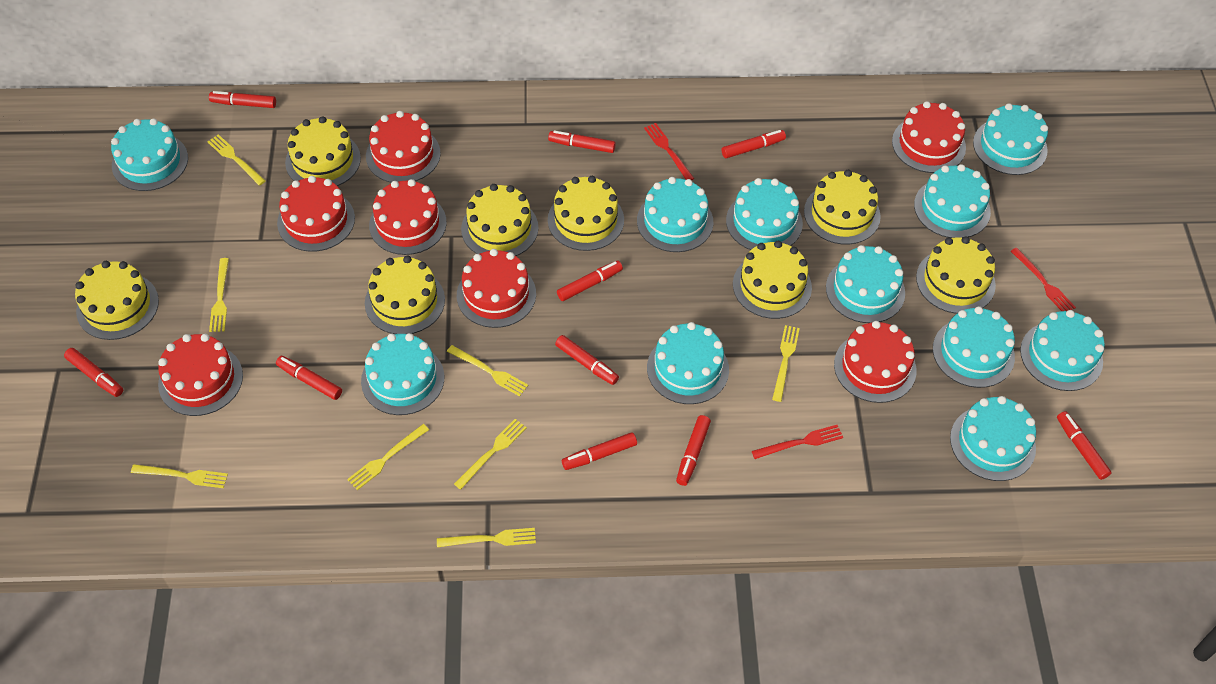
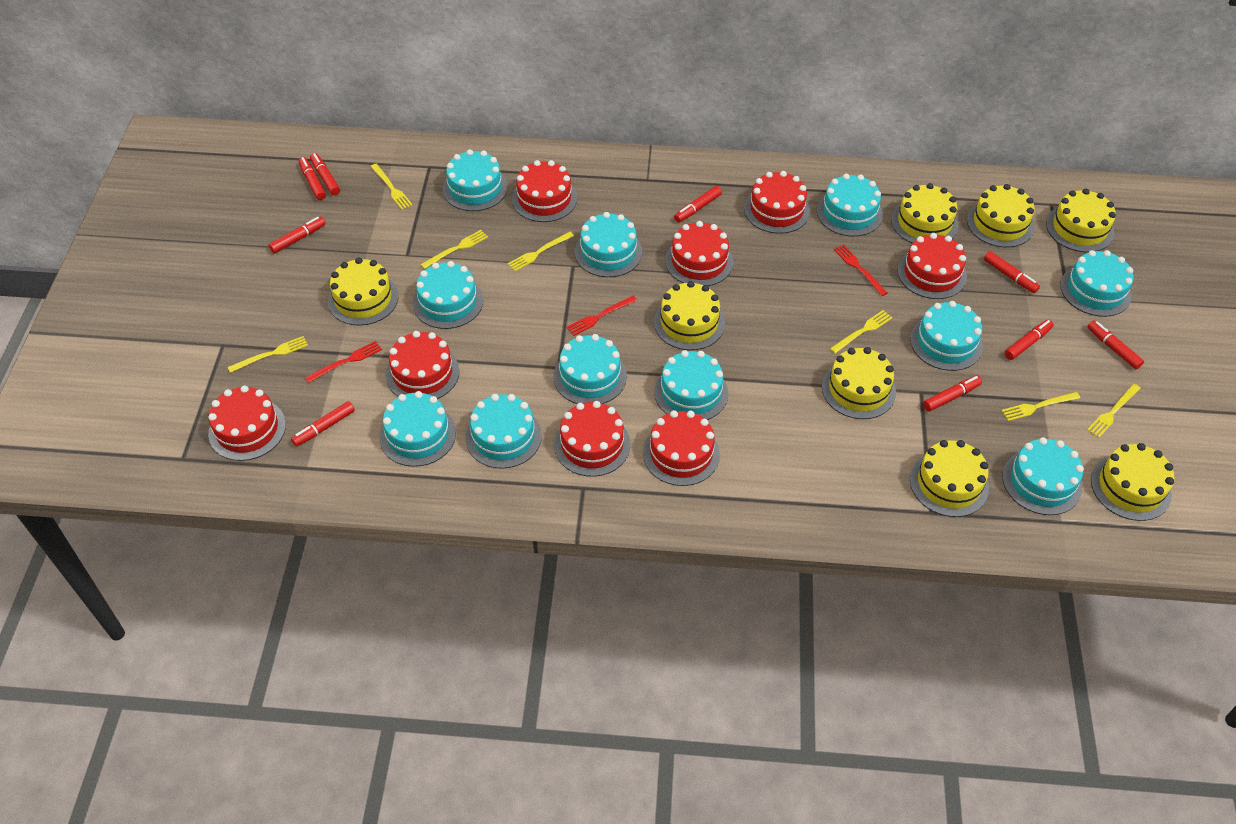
red cake: 7 -> 8
red marker: 10 -> 9
yellow fork: 8 -> 7

